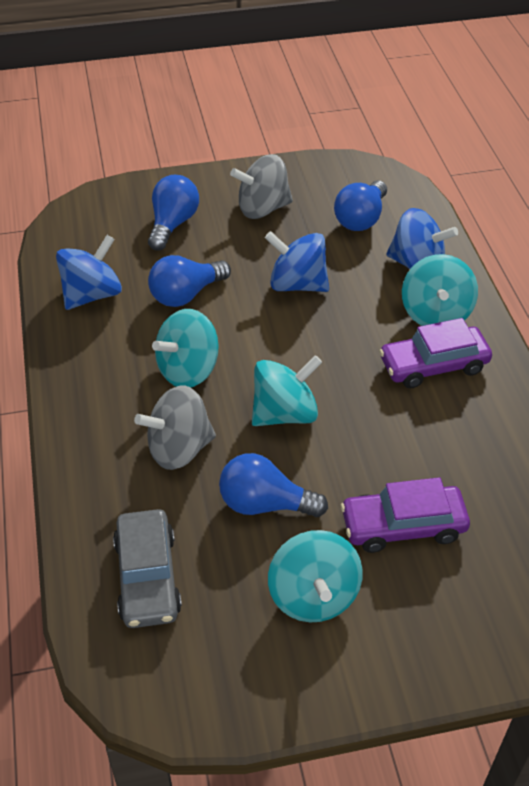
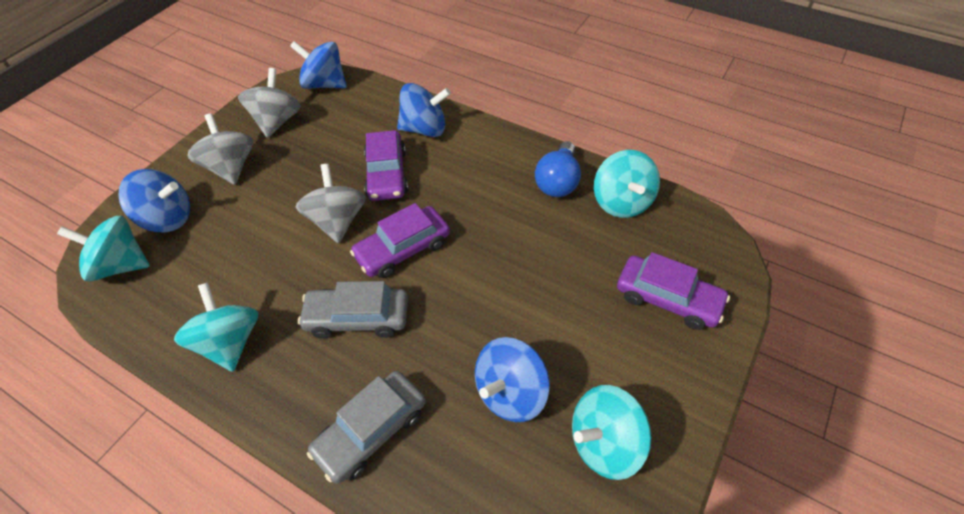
blue light bulb: 4 -> 1
blue spinning top: 3 -> 4
grey car: 1 -> 2
grey spinning top: 2 -> 3
purple car: 2 -> 3

